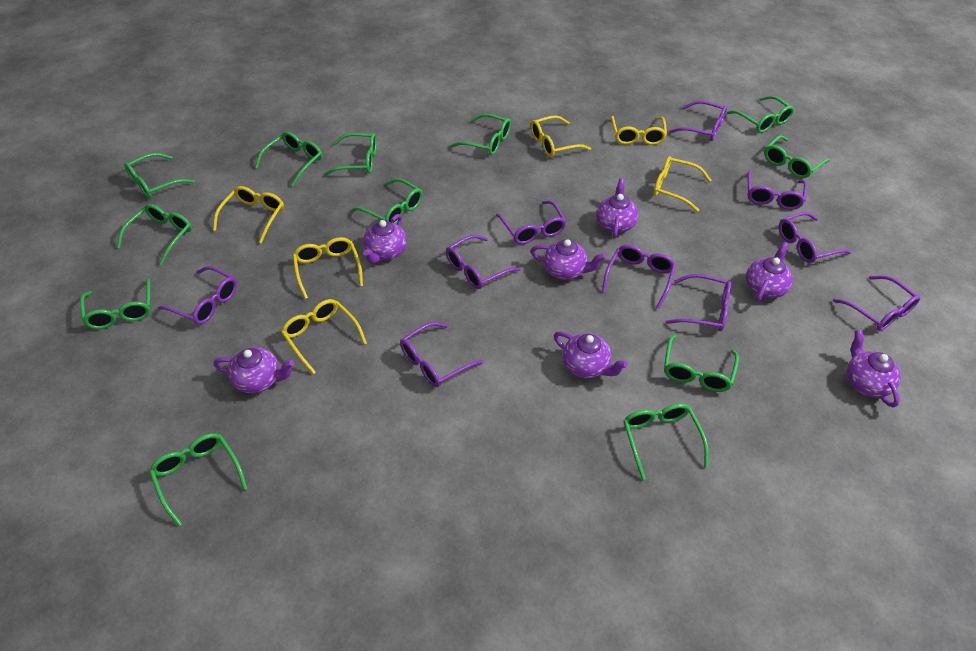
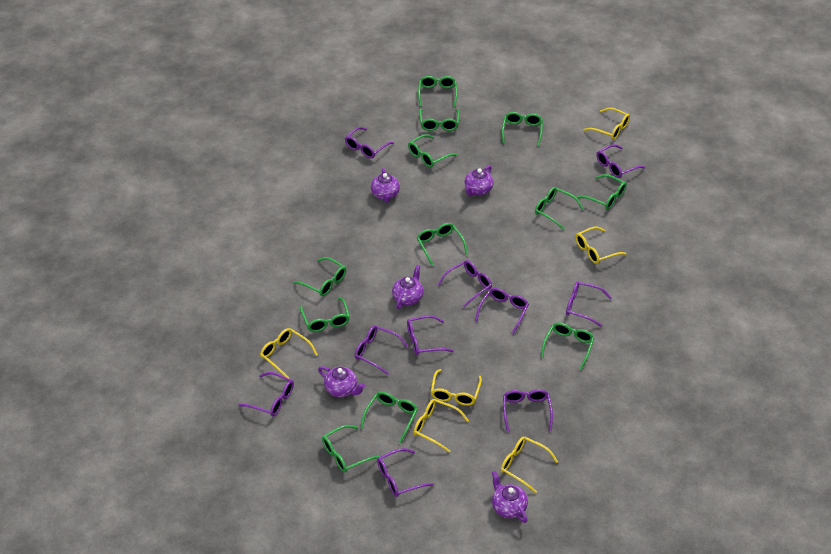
purple teapot: 7 -> 5

